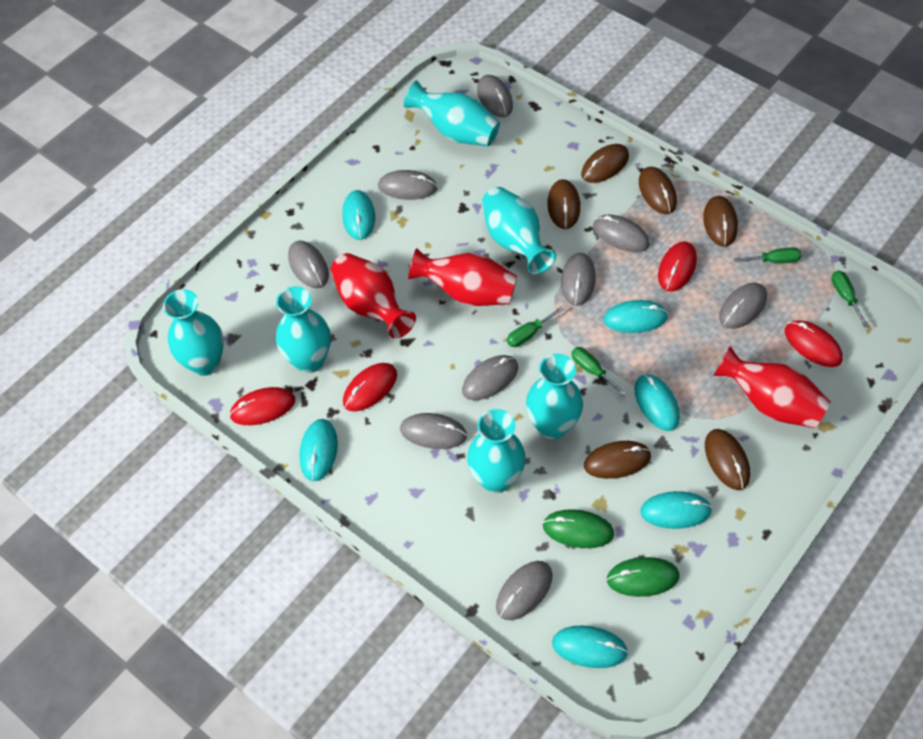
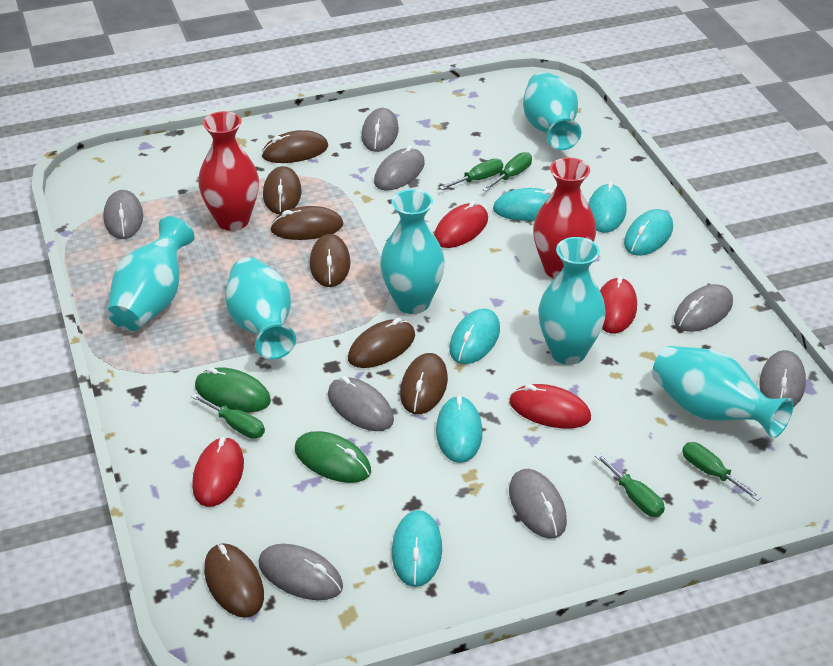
brown mouse: 6 -> 7
green screwdriver: 4 -> 5
grey mouse: 9 -> 8
red vase: 3 -> 2

